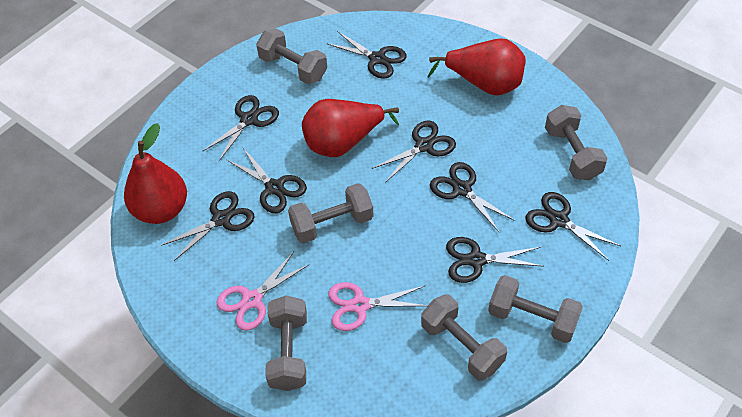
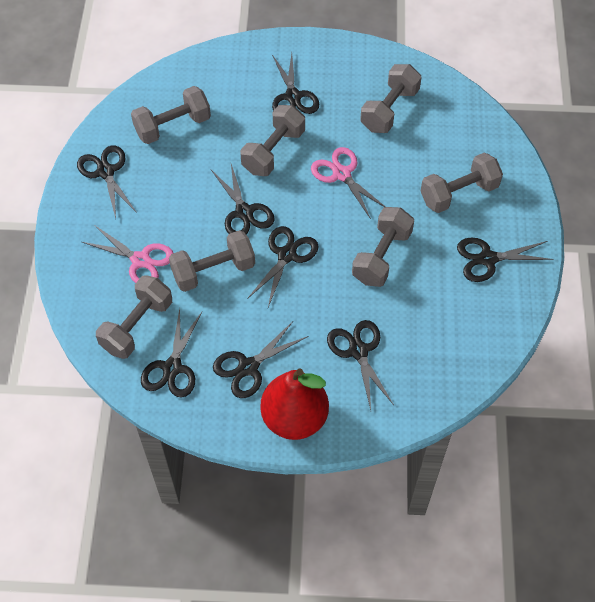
grey dumbbell: 6 -> 7
red pear: 3 -> 1

